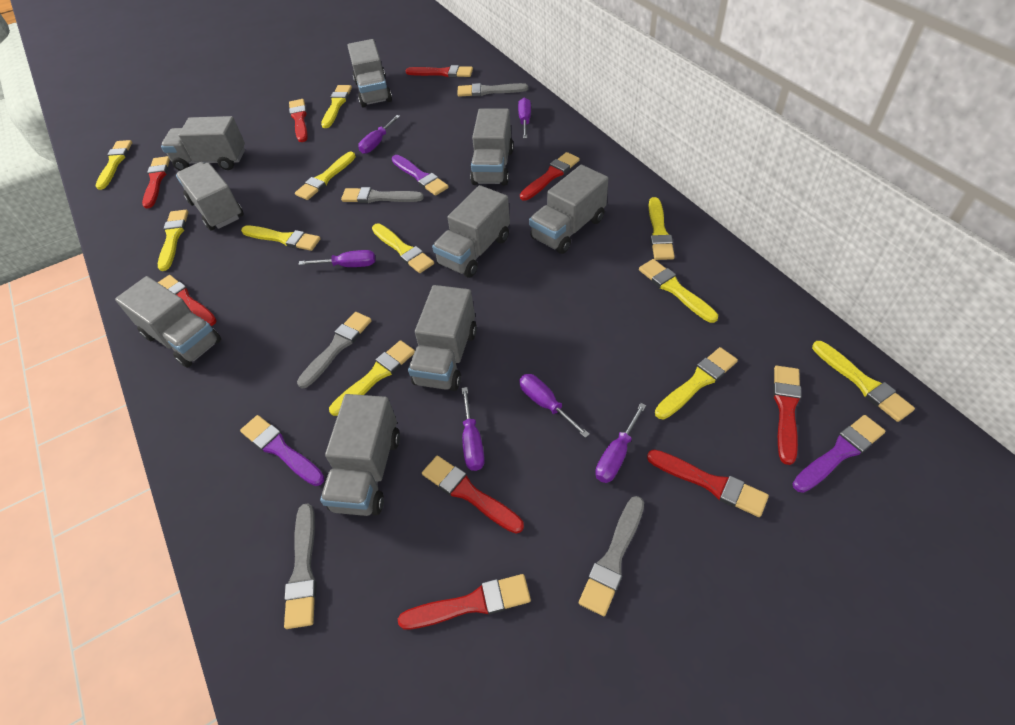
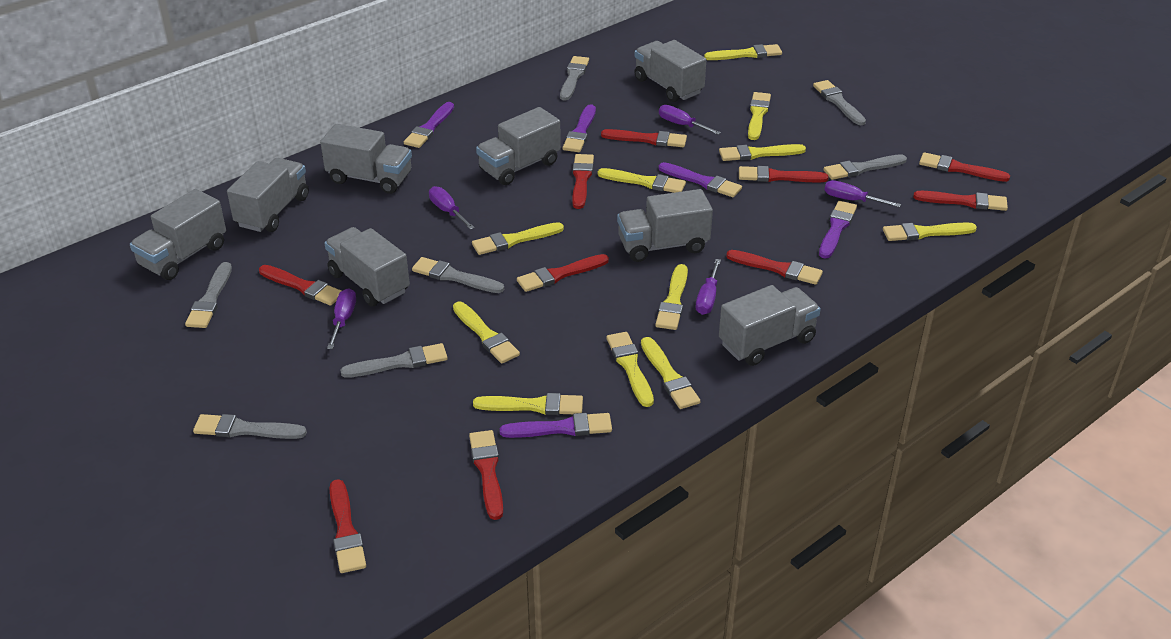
grey brush: 5 -> 7
grey truck: 9 -> 8
purple brush: 3 -> 5
purple screwdriver: 6 -> 5
red brush: 9 -> 10

